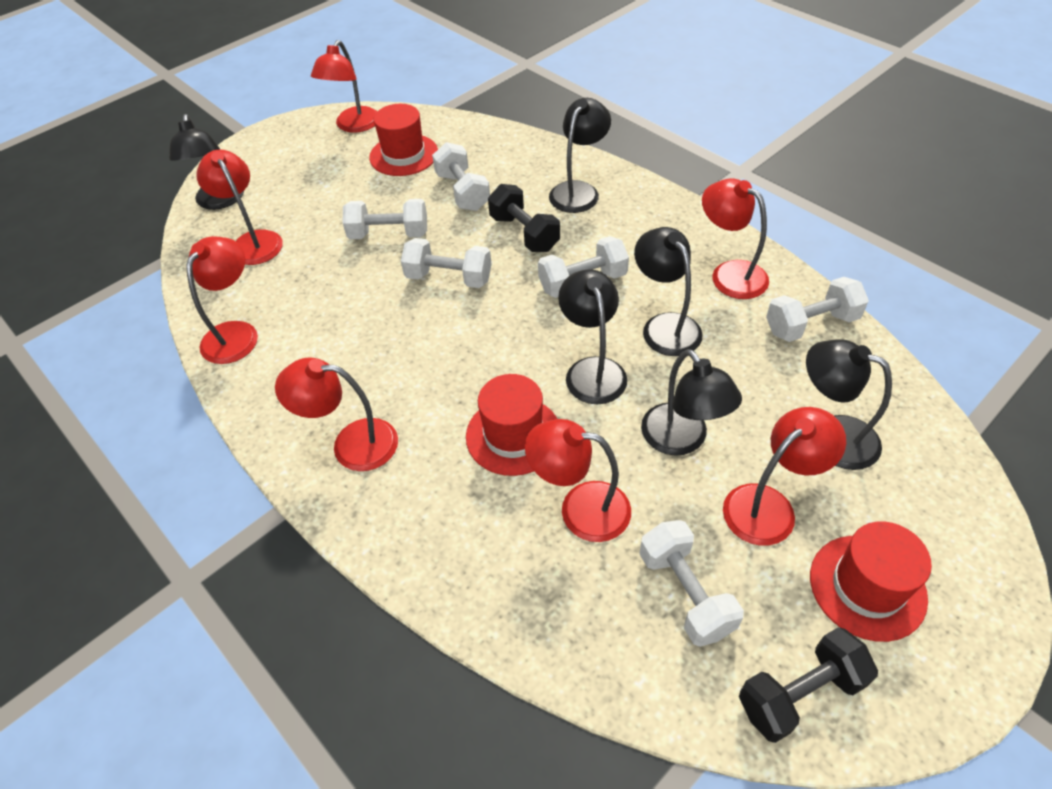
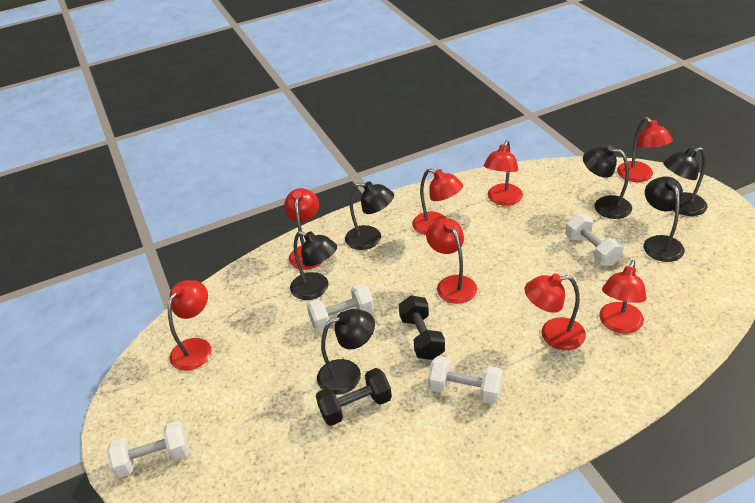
red hat: 3 -> 0
red lamp: 7 -> 8
white dumbbell: 6 -> 4

